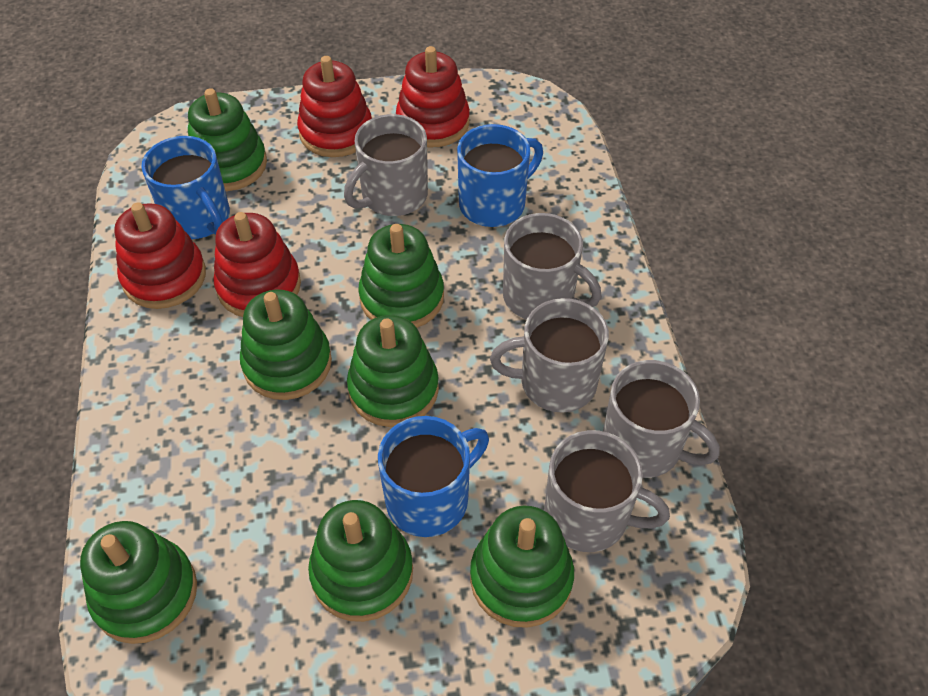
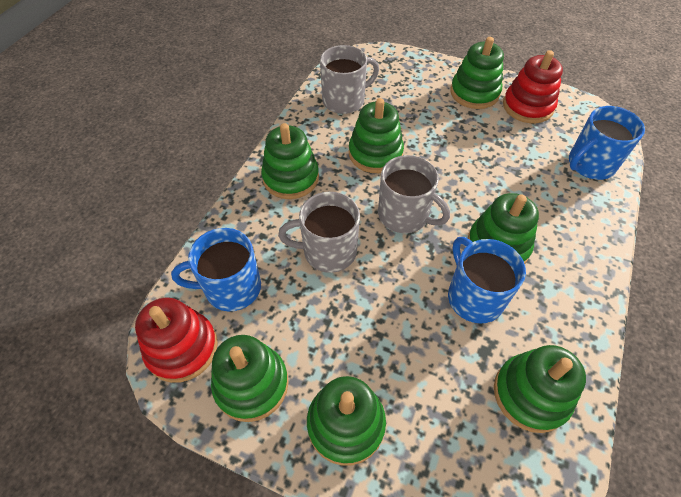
grey mug: 5 -> 3
red stacking toy: 4 -> 2

